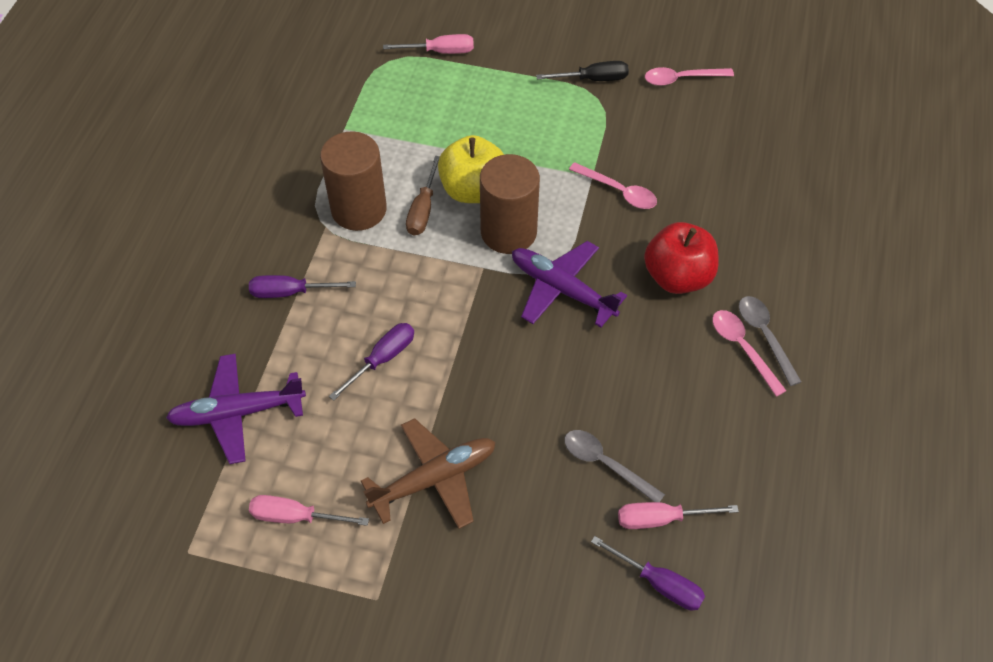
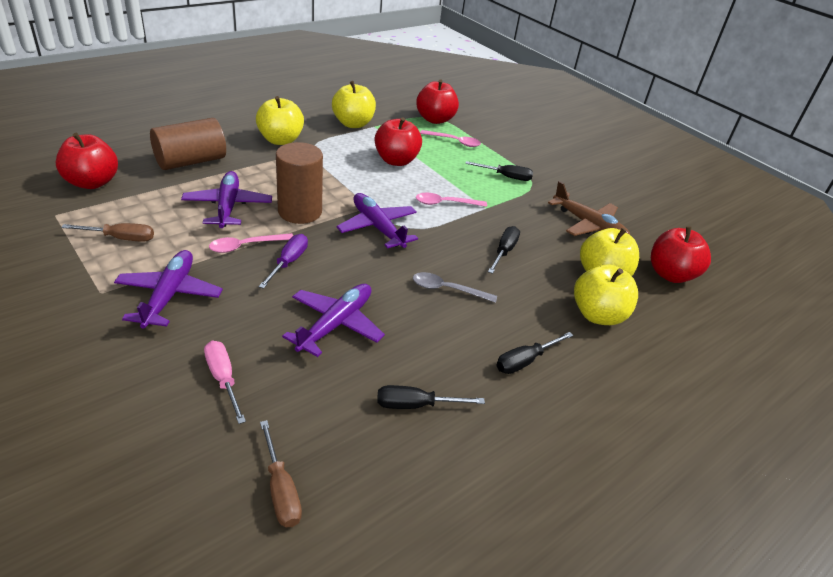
black screwdriver: 1 -> 4
brown screwdriver: 1 -> 2
grey spoon: 2 -> 1
pink screwdriver: 3 -> 1
purple plane: 2 -> 4
purple screwdriver: 3 -> 1
red apple: 1 -> 4
yellow apple: 1 -> 4

